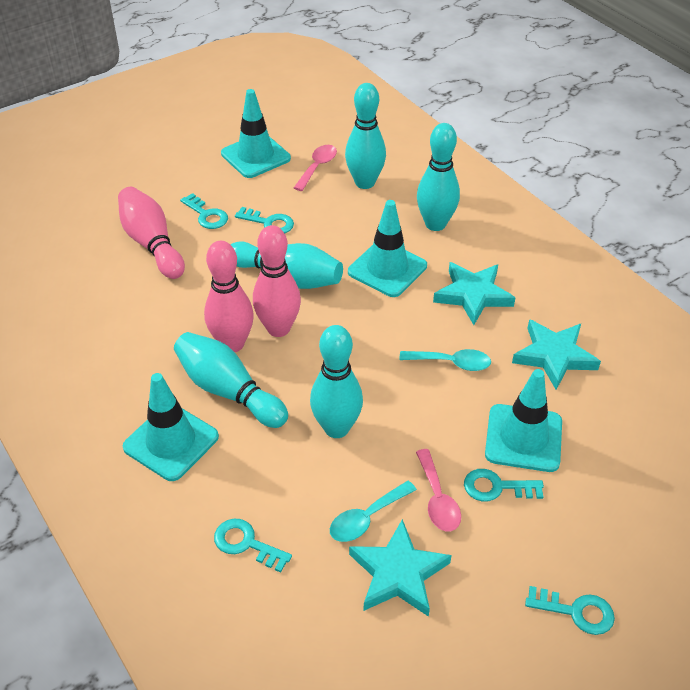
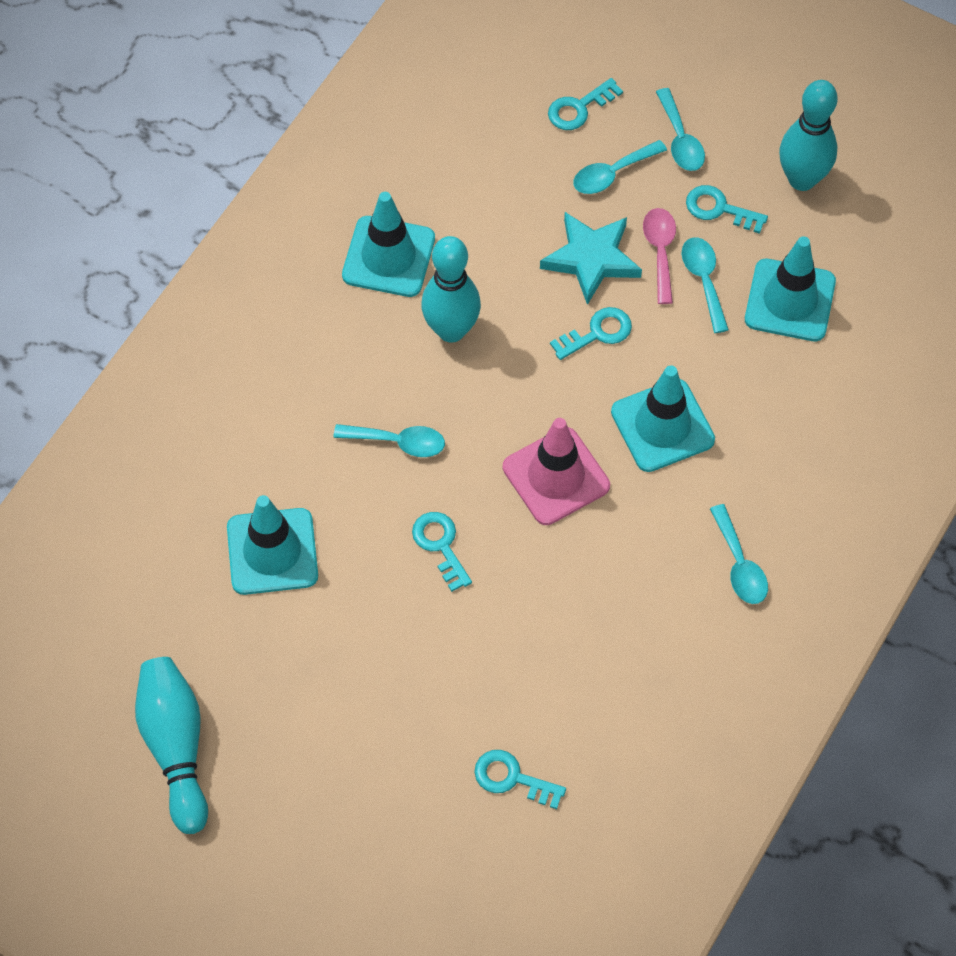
pink bowling pin: 3 -> 0
pink spoon: 2 -> 1
pink traffic cone: 0 -> 1
turquoise bowling pin: 5 -> 3
turquoise spoon: 2 -> 5
turquoise star: 3 -> 1

